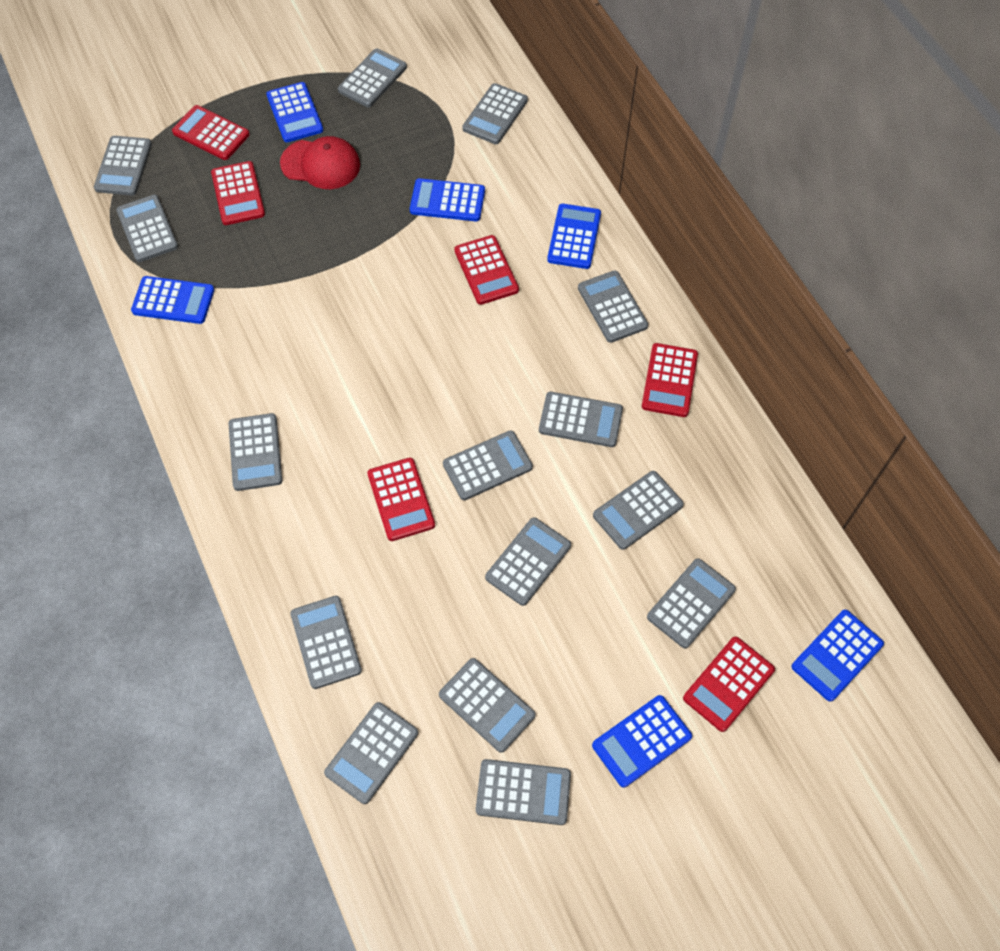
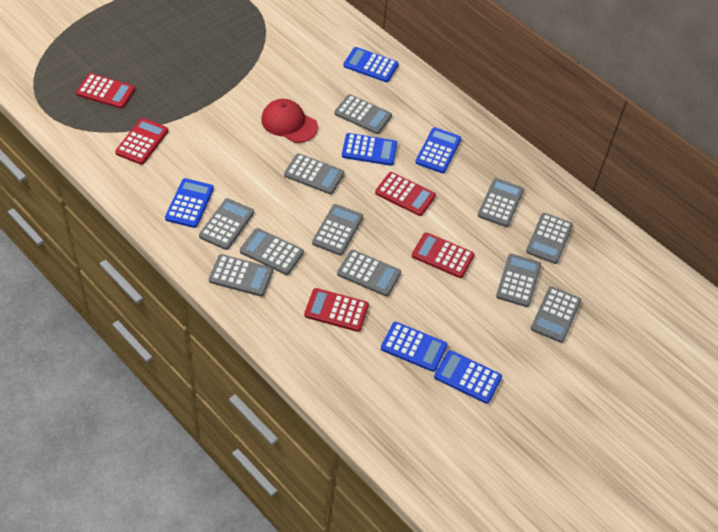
grey calculator: 15 -> 11
red calculator: 6 -> 5

